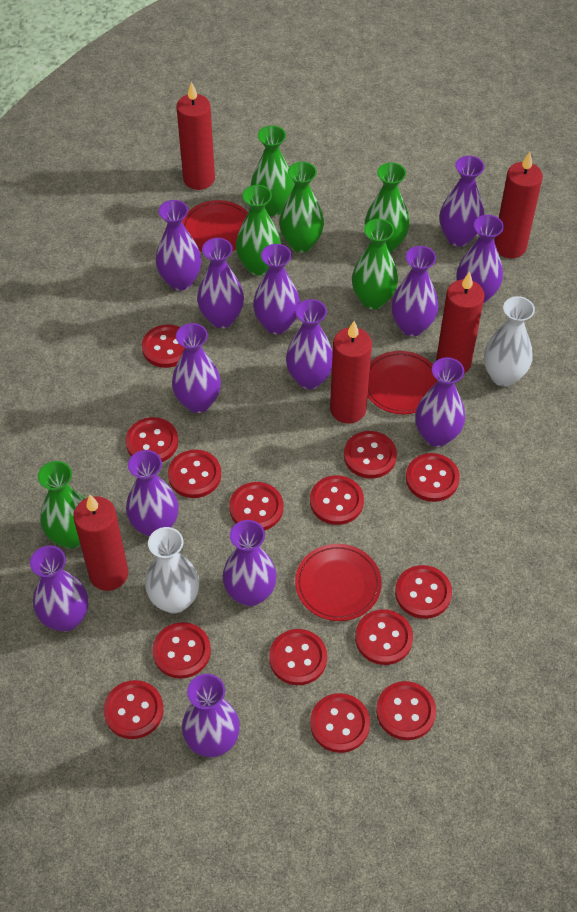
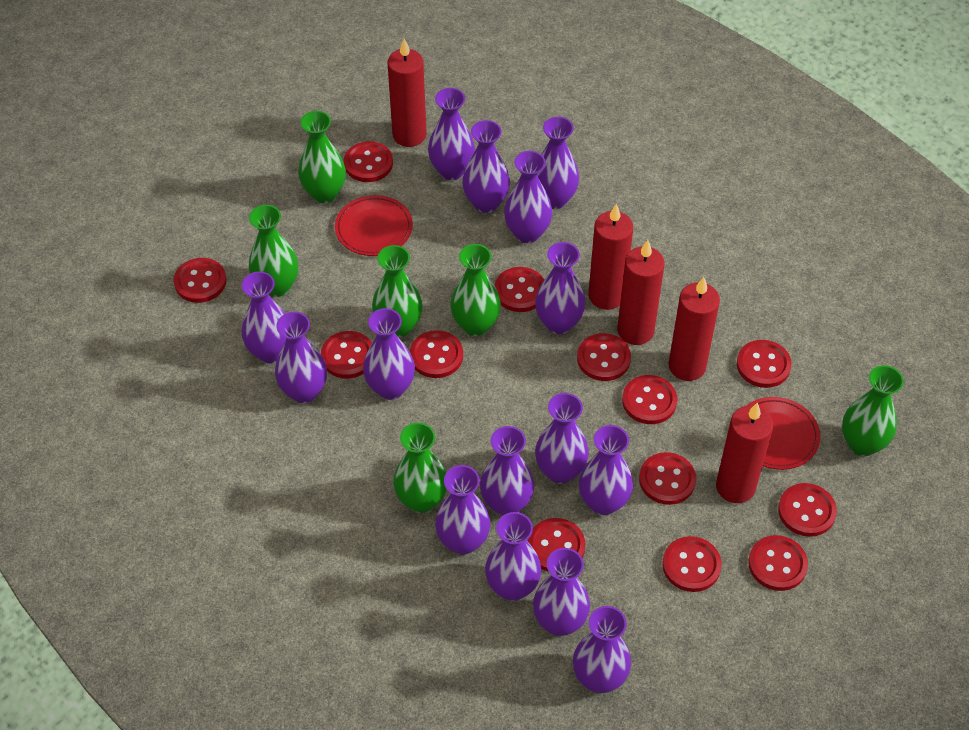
purple vase: 13 -> 15
red button: 14 -> 13
red plate: 3 -> 2
white vase: 2 -> 0

